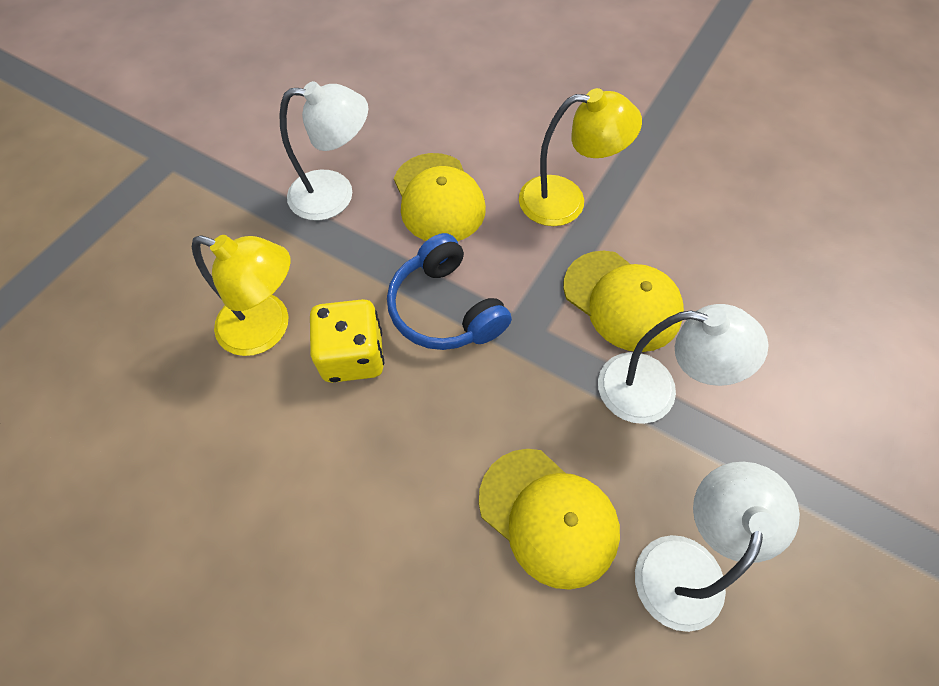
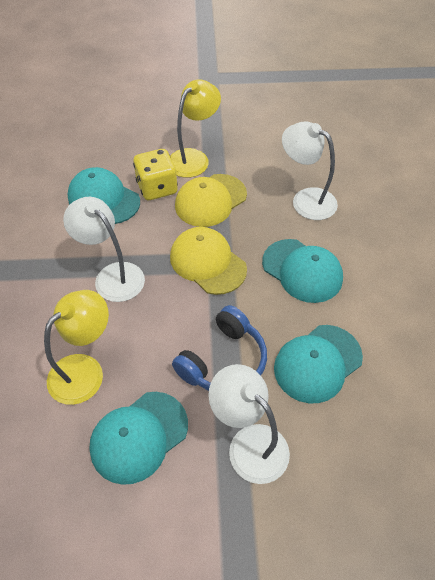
turquoise cap: 0 -> 4
yellow cap: 3 -> 2

